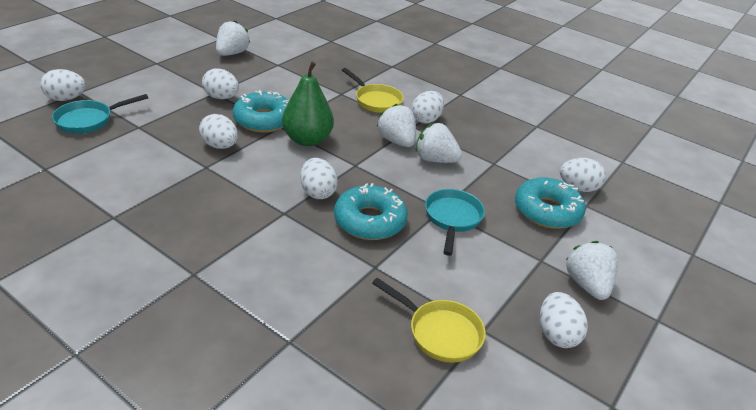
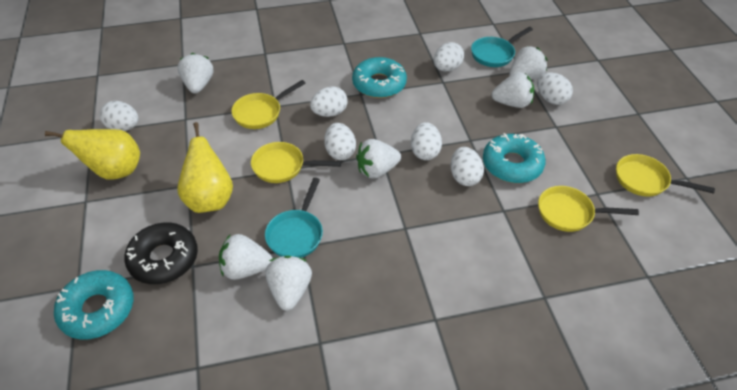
black donut: 0 -> 1
green pear: 1 -> 0
white strawberry: 4 -> 6
yellow pan: 2 -> 4
yellow pear: 0 -> 2

